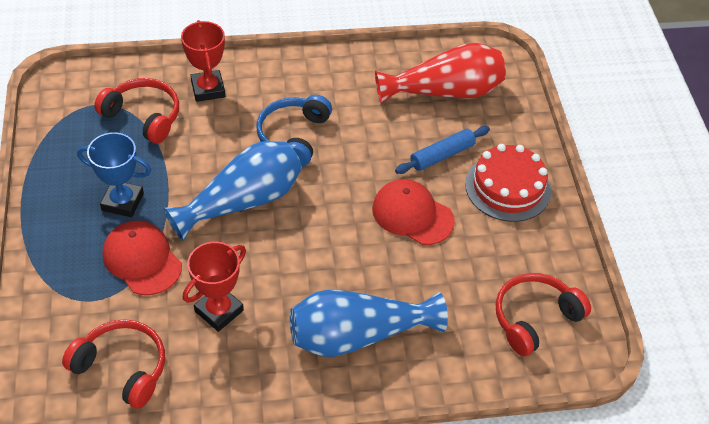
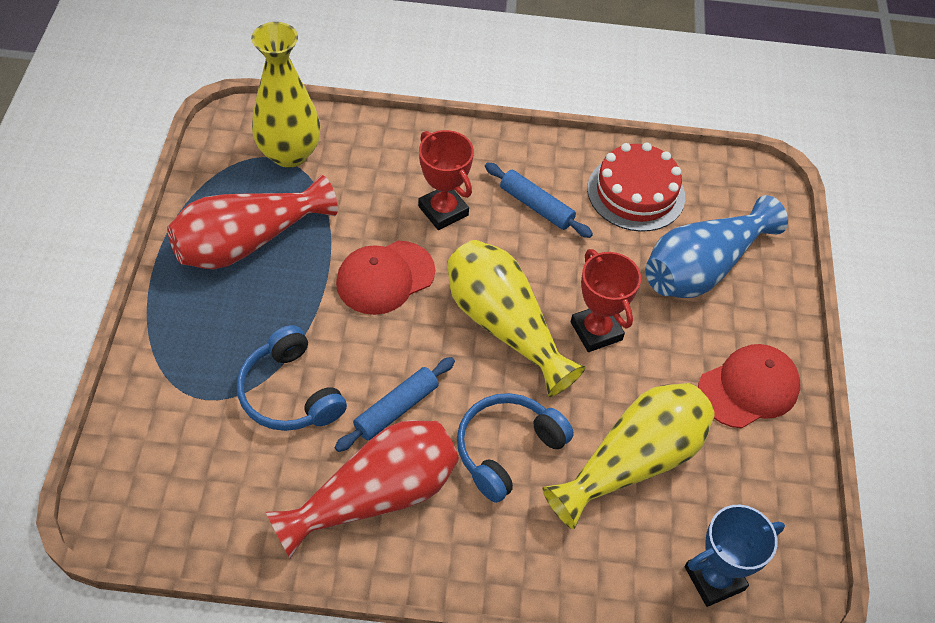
blue headphones: 1 -> 2
blue rolling pin: 1 -> 2
blue vase: 2 -> 1
red headphones: 3 -> 0
red vase: 1 -> 2
yellow vase: 0 -> 3

